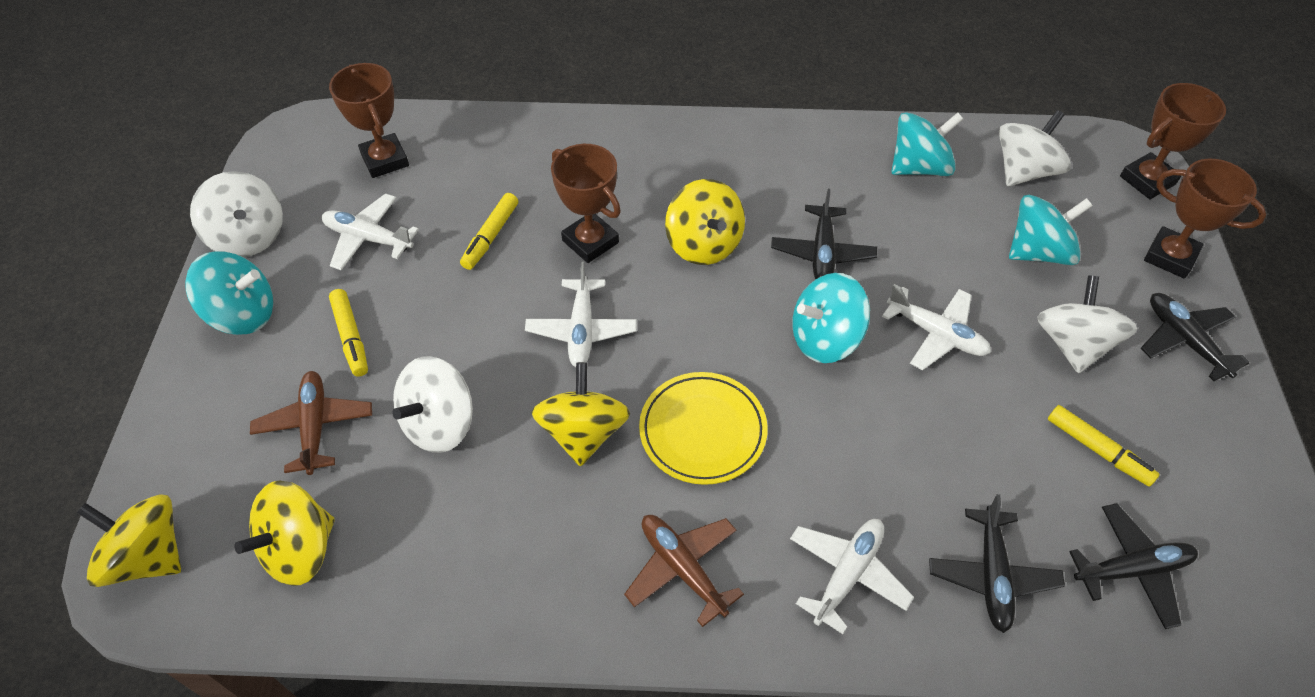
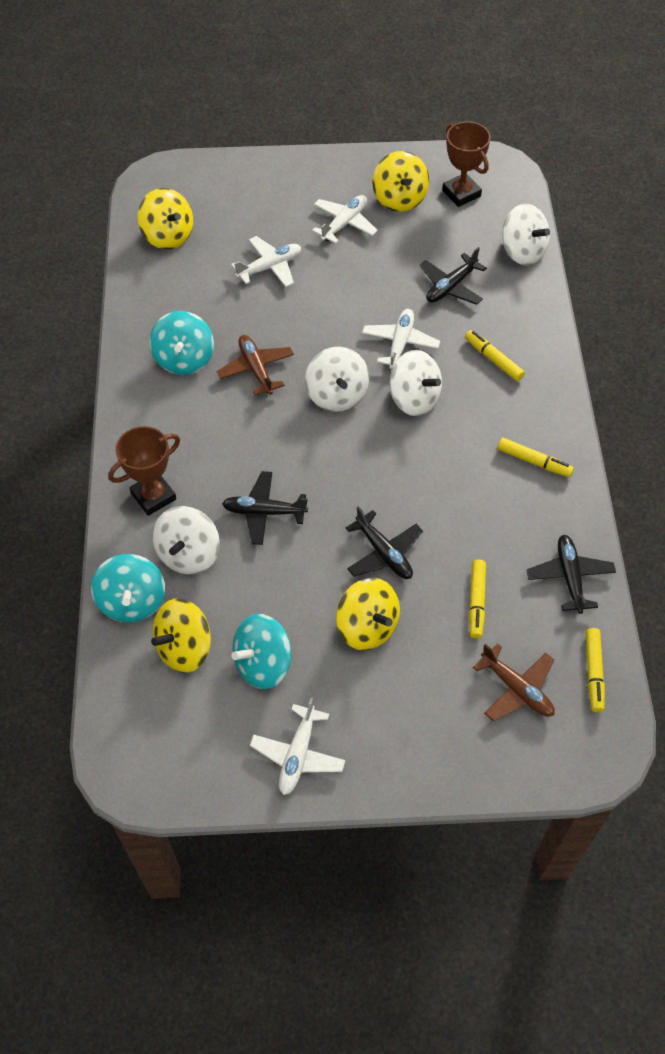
brown trophy: 4 -> 2
turquoise spinning top: 4 -> 3
yellow marker: 3 -> 4
yellow plate: 1 -> 0

